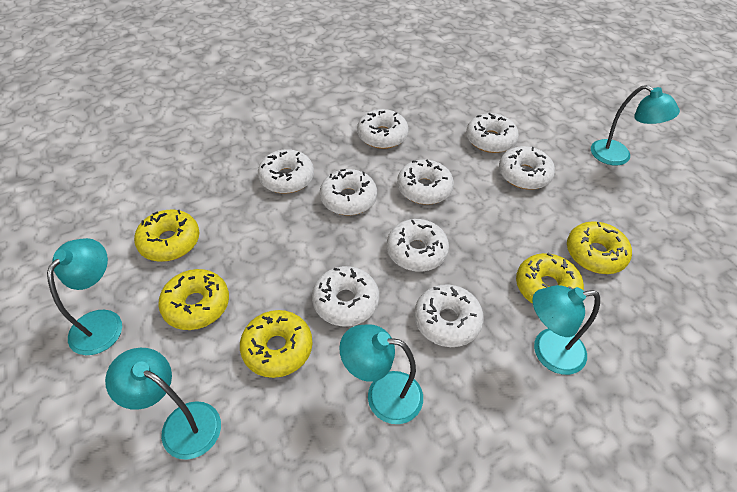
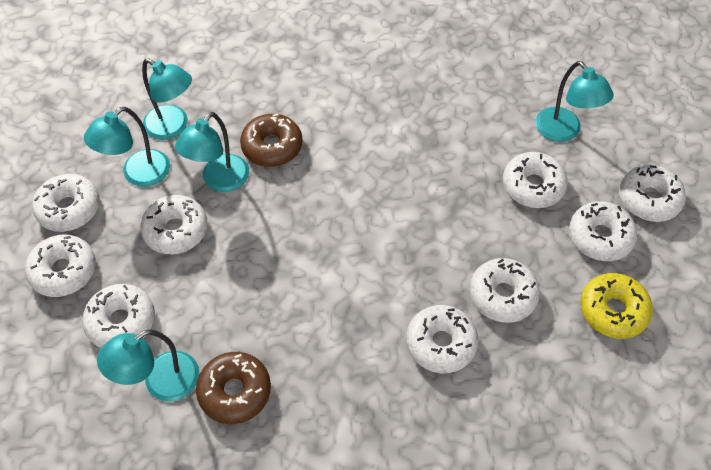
brown donut: 0 -> 2
yellow donut: 5 -> 1

